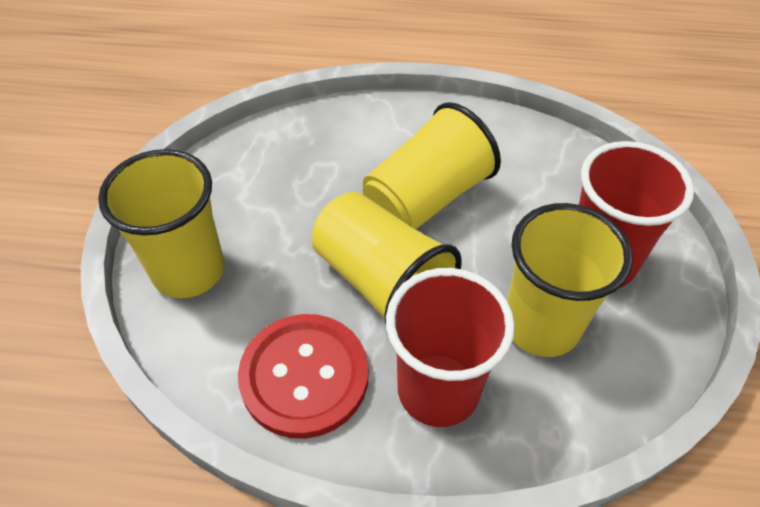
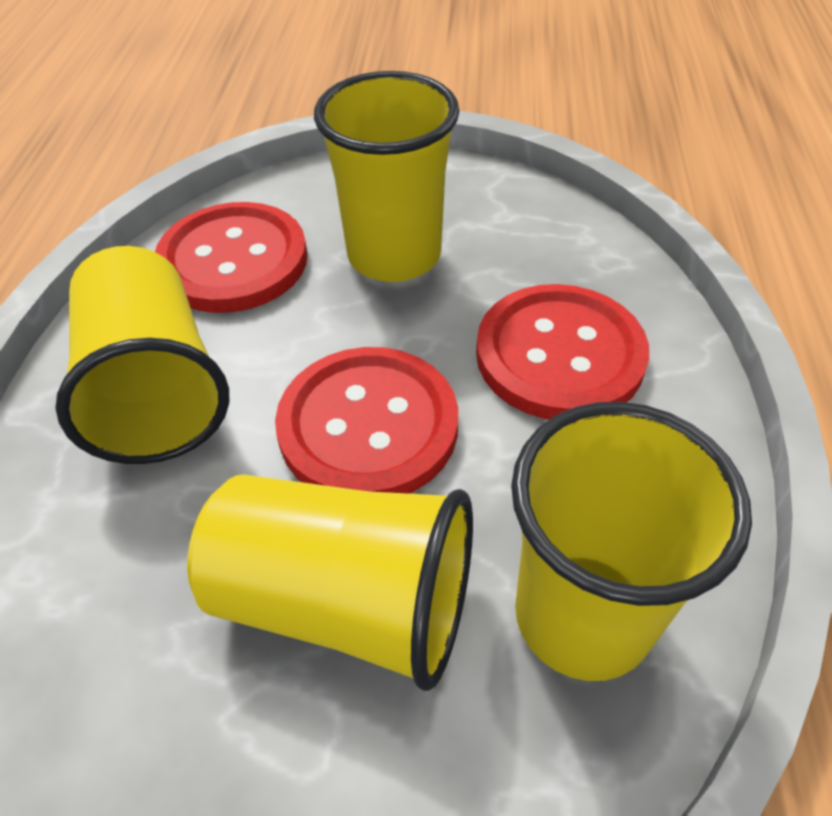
red button: 1 -> 3
red cup: 2 -> 0

